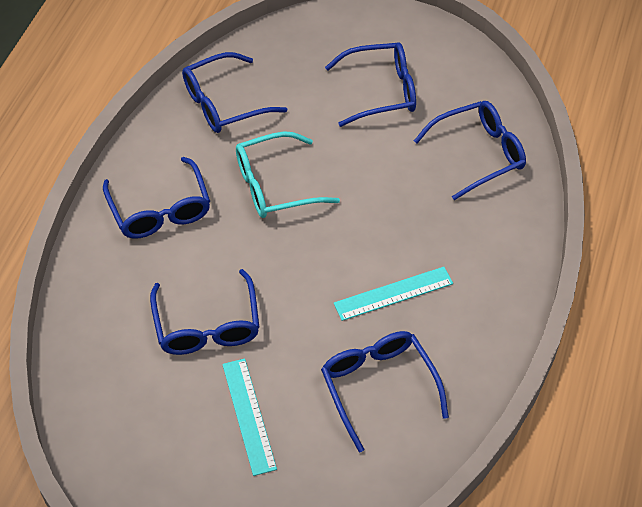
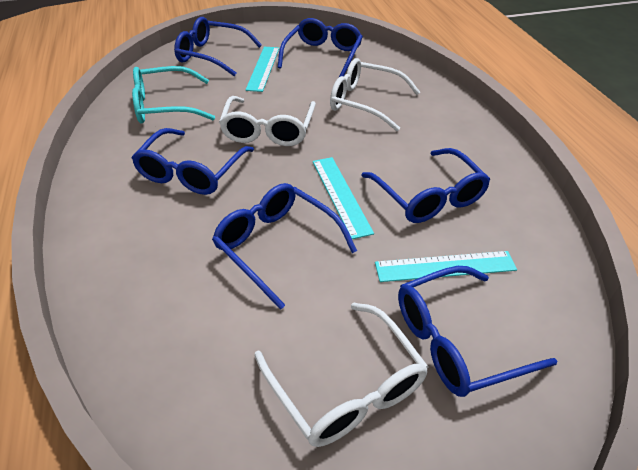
turquoise ruler: 2 -> 3
white glasses: 0 -> 3

